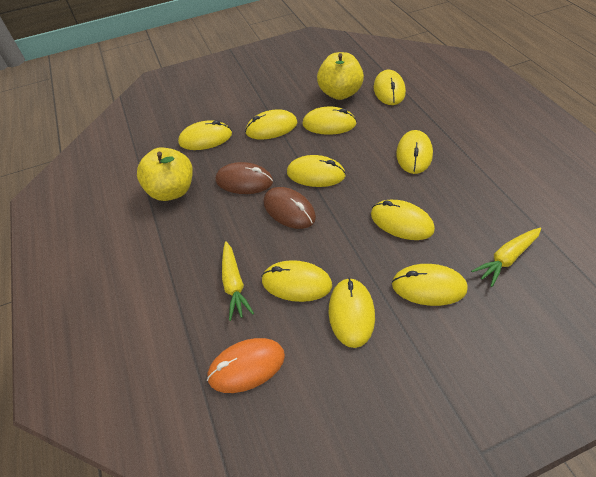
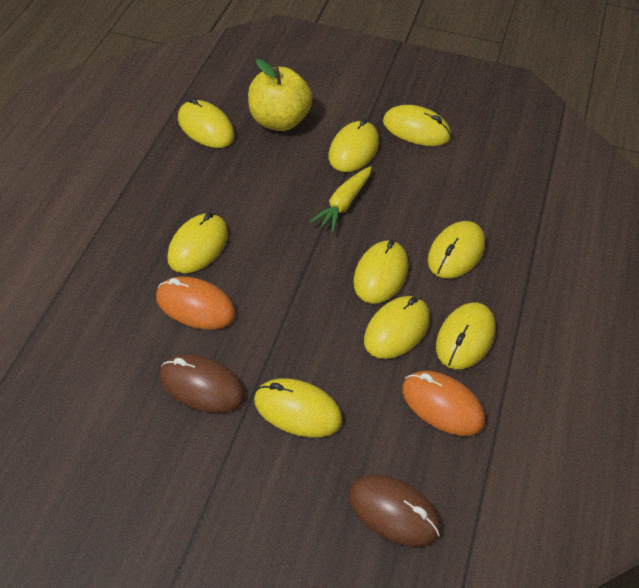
orange mouse: 1 -> 2
yellow apple: 2 -> 1
yellow carrot: 2 -> 1
yellow mouse: 10 -> 9

